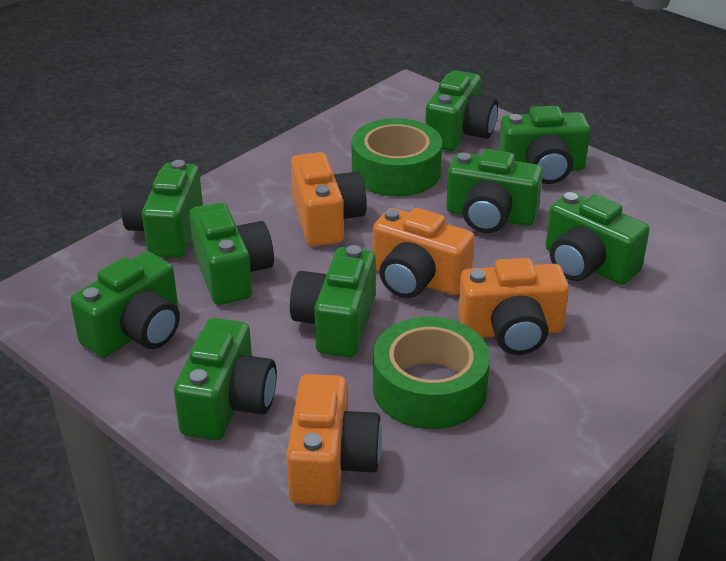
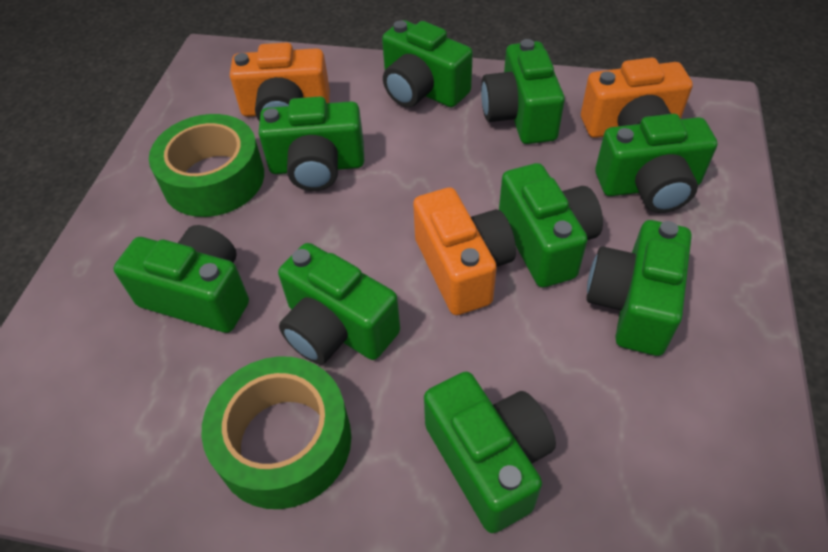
orange camera: 4 -> 3

